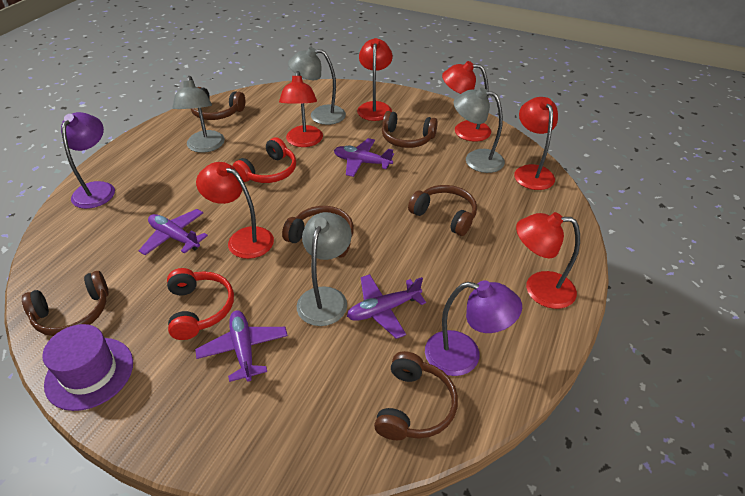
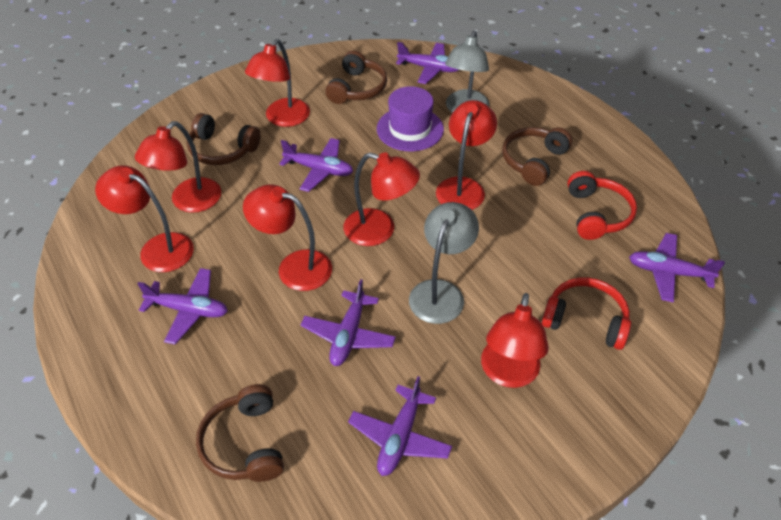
brown headphones: 6 -> 4
grey lamp: 4 -> 2
purple lamp: 2 -> 0
purple plane: 4 -> 6
red lamp: 6 -> 7

